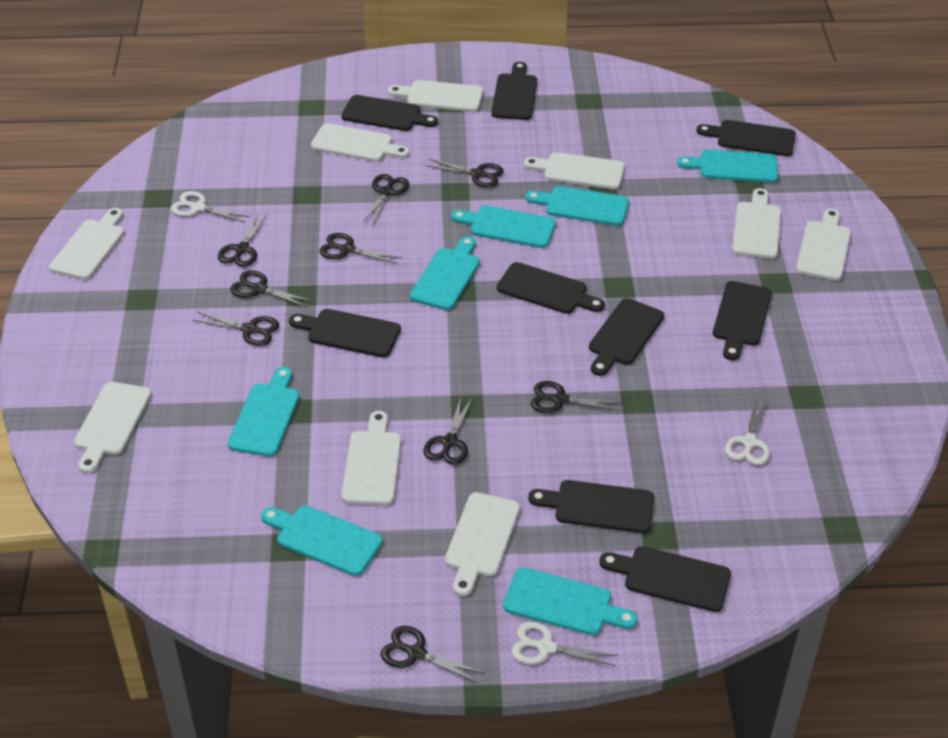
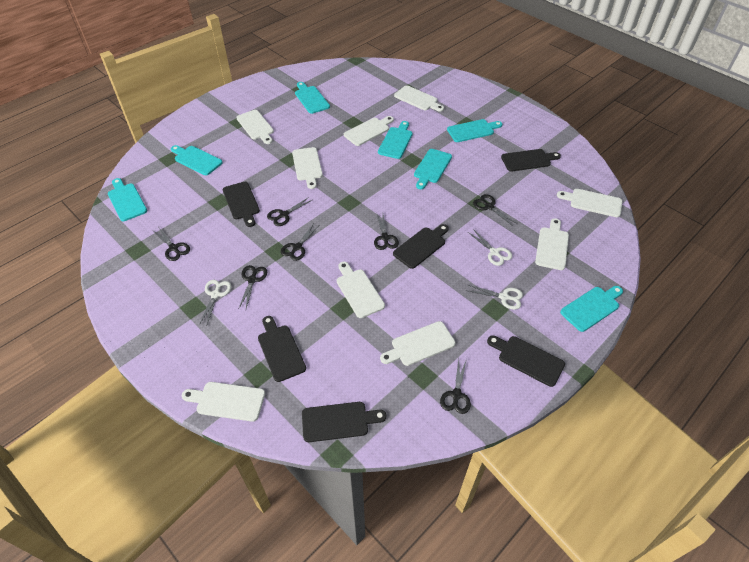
black cutting board: 9 -> 6
black scissors: 9 -> 7

